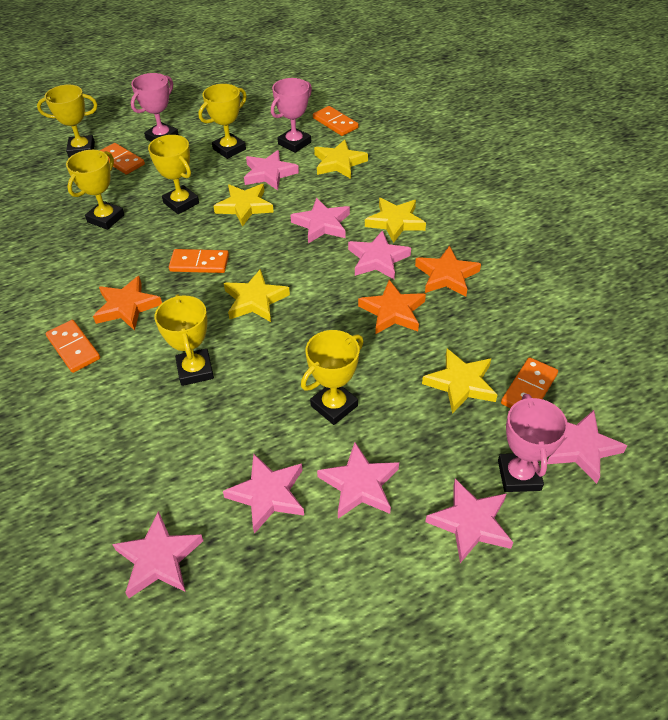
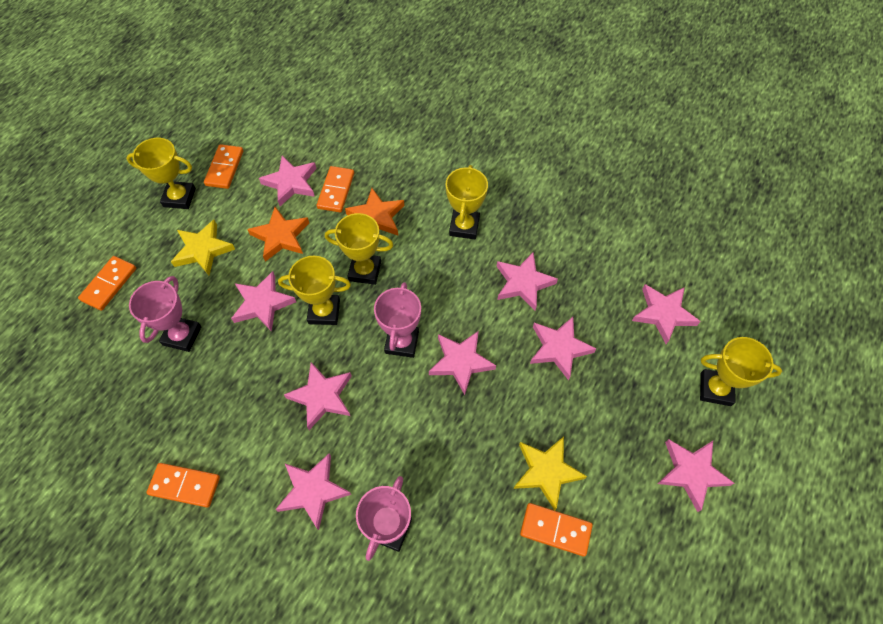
orange star: 3 -> 2
pink star: 8 -> 9
yellow star: 5 -> 2
yellow trophy: 6 -> 5

